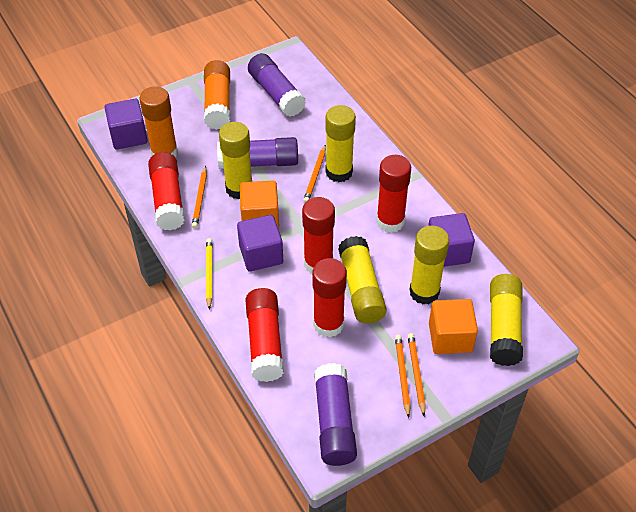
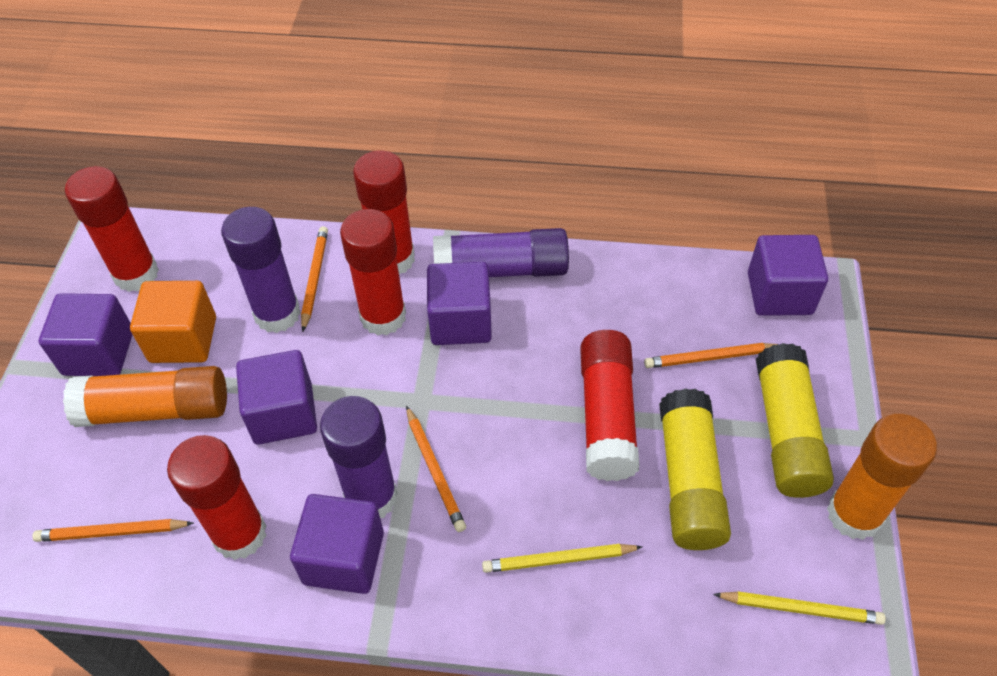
orange cube: 2 -> 1
purple cube: 3 -> 5
yellow glue stick: 5 -> 2
yellow pencil: 1 -> 2

